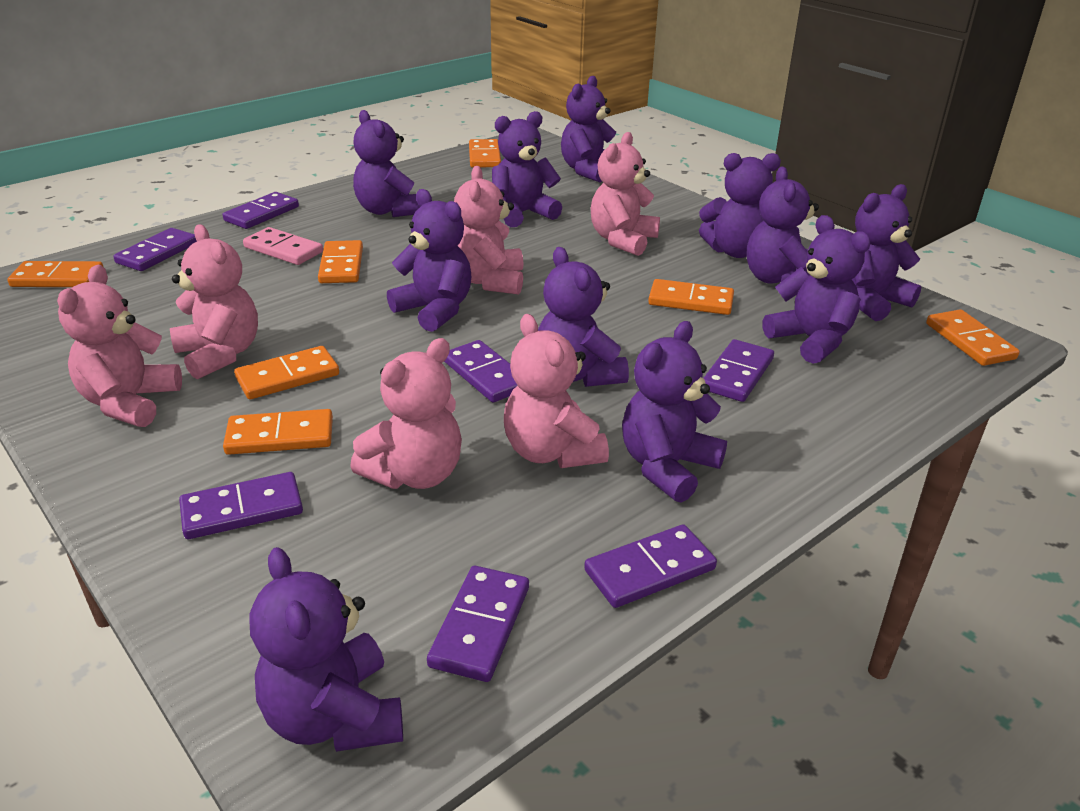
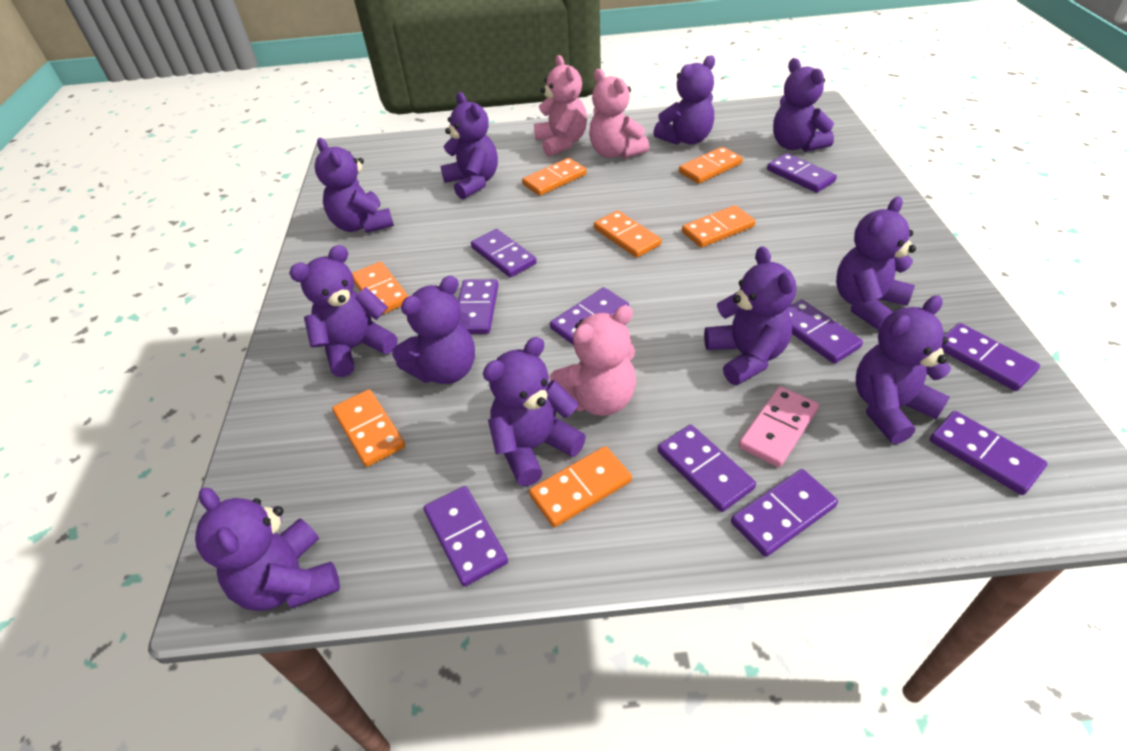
pink teddy bear: 6 -> 3
purple domino: 7 -> 10

